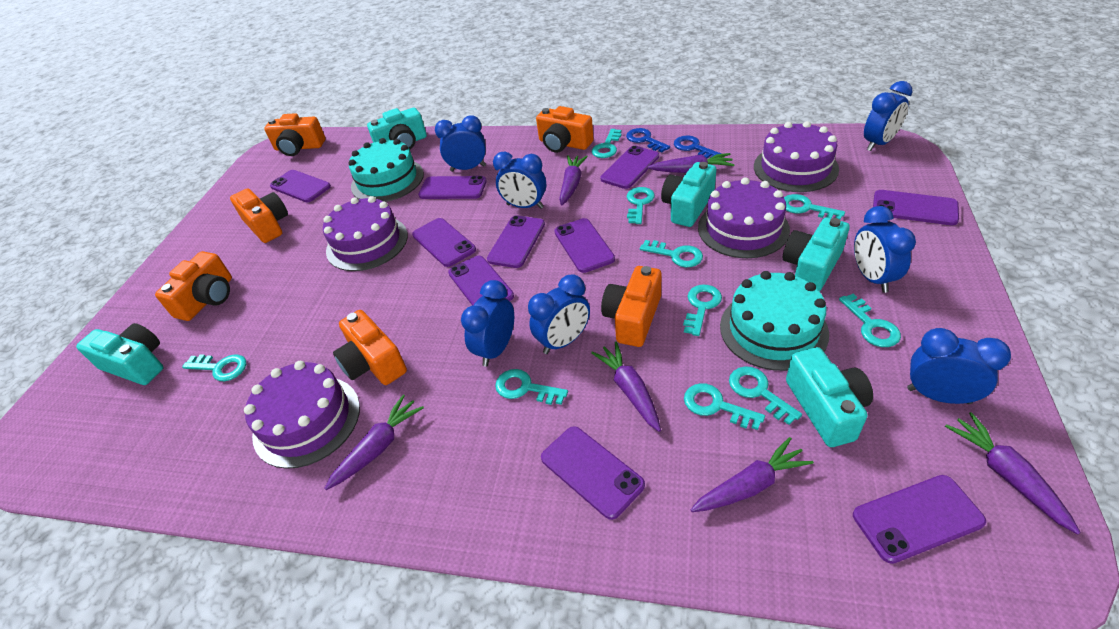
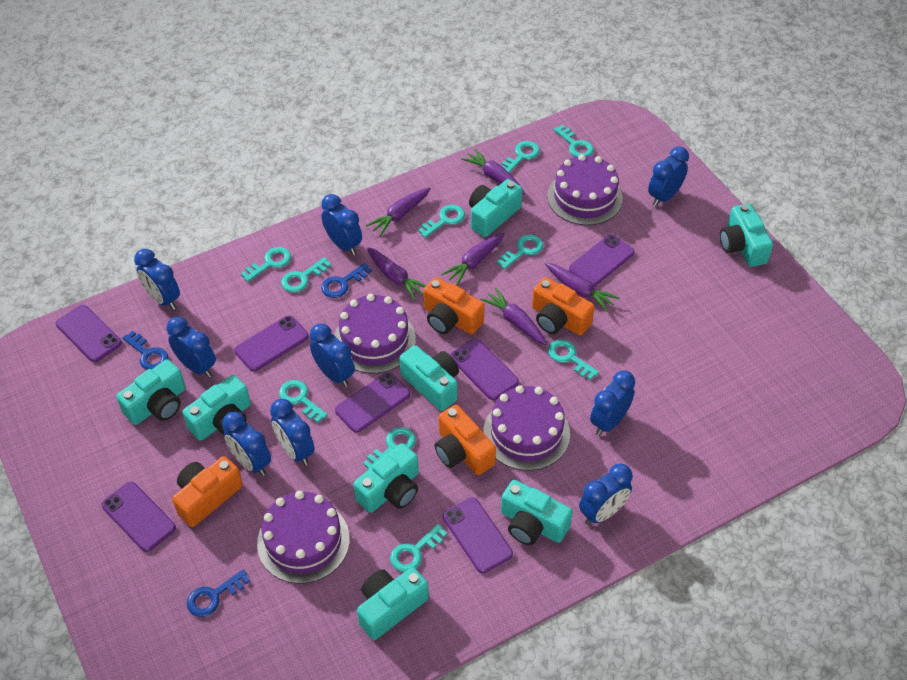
blue clock: 7 -> 9
blue key: 2 -> 3
orange camera: 6 -> 4
purple phone: 10 -> 7
turquoise cake: 2 -> 0
turquoise camera: 5 -> 8

